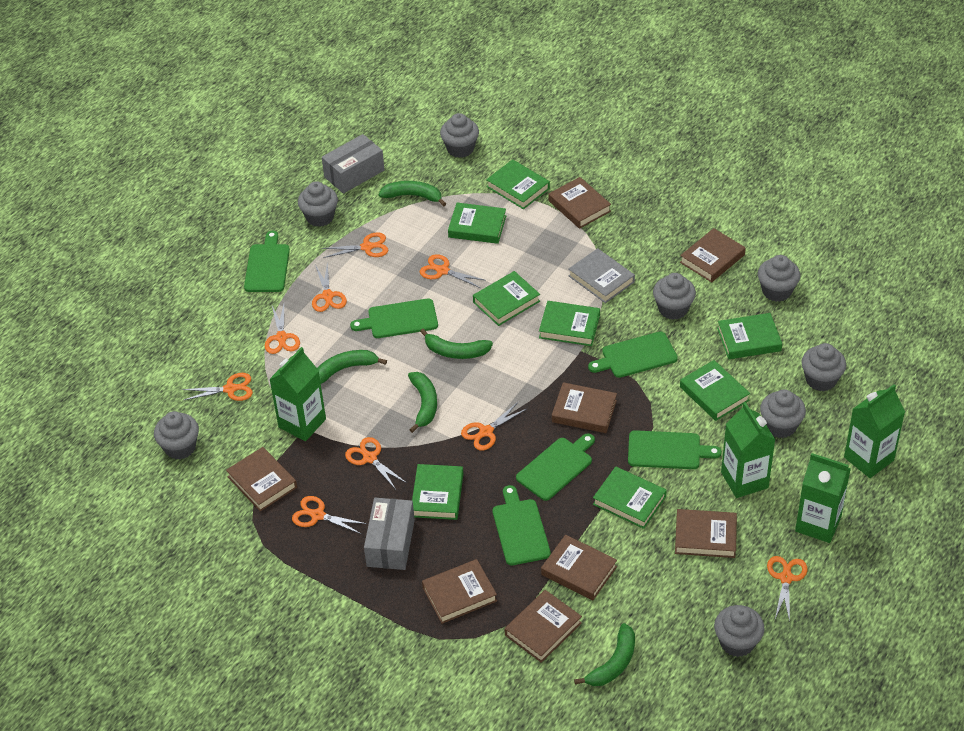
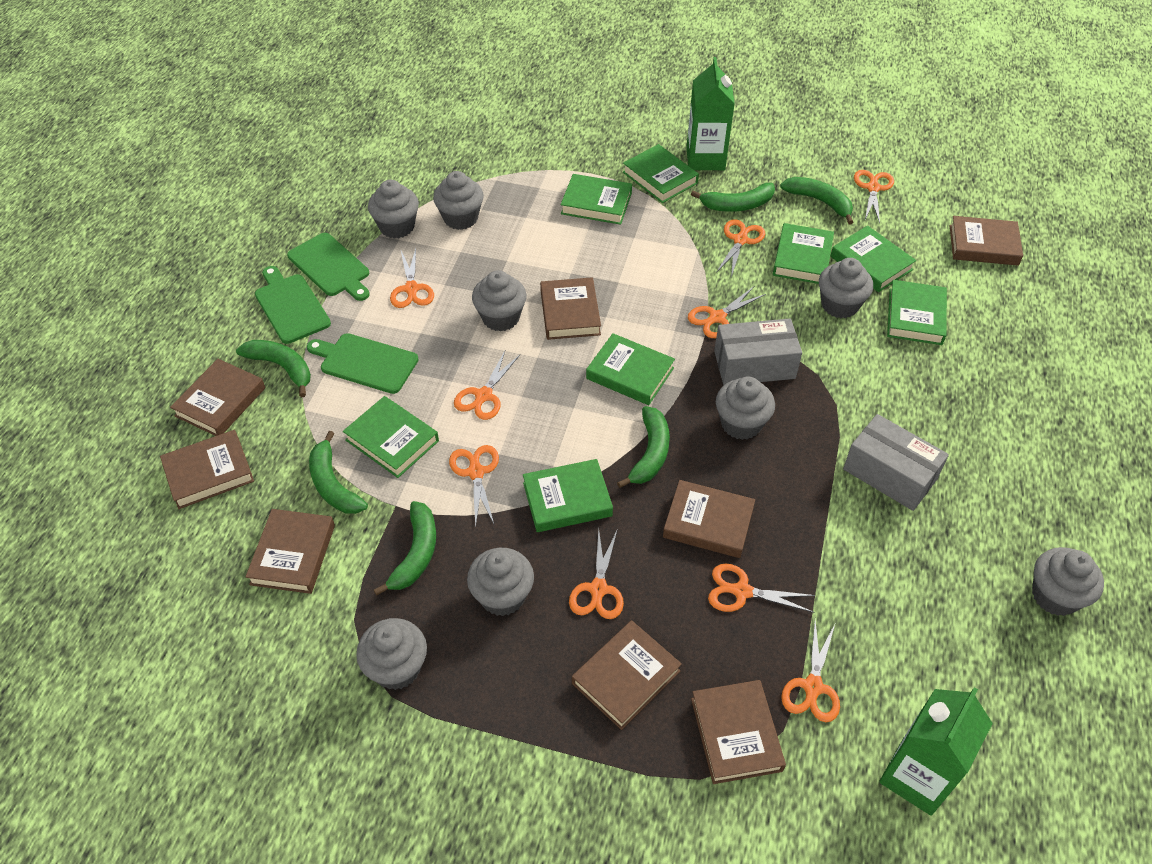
green banana: 5 -> 6
green carton: 4 -> 2
green cutting board: 6 -> 3
grey book: 1 -> 0

